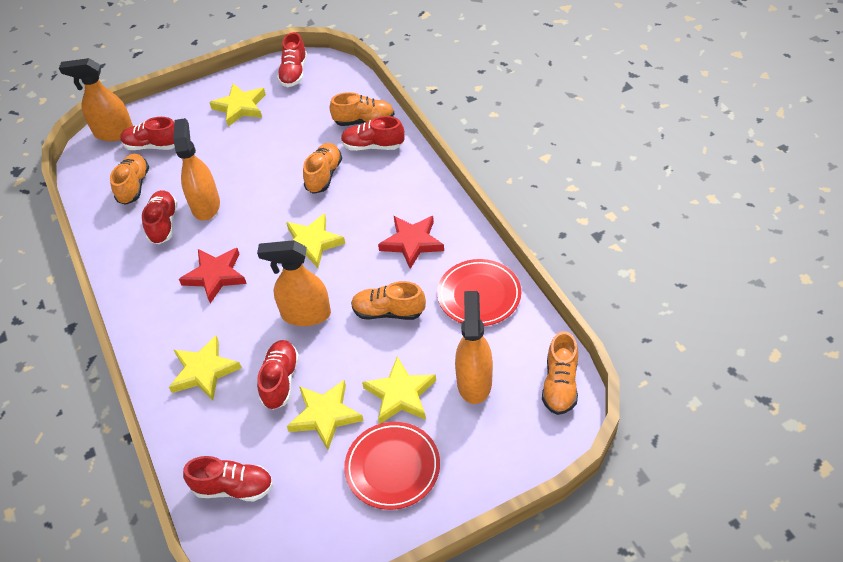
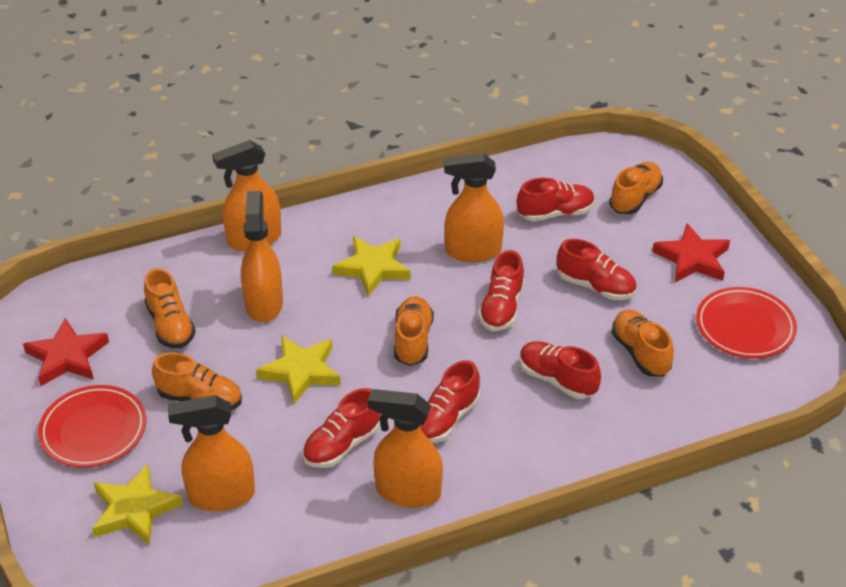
orange spray bottle: 4 -> 5
yellow star: 5 -> 3

